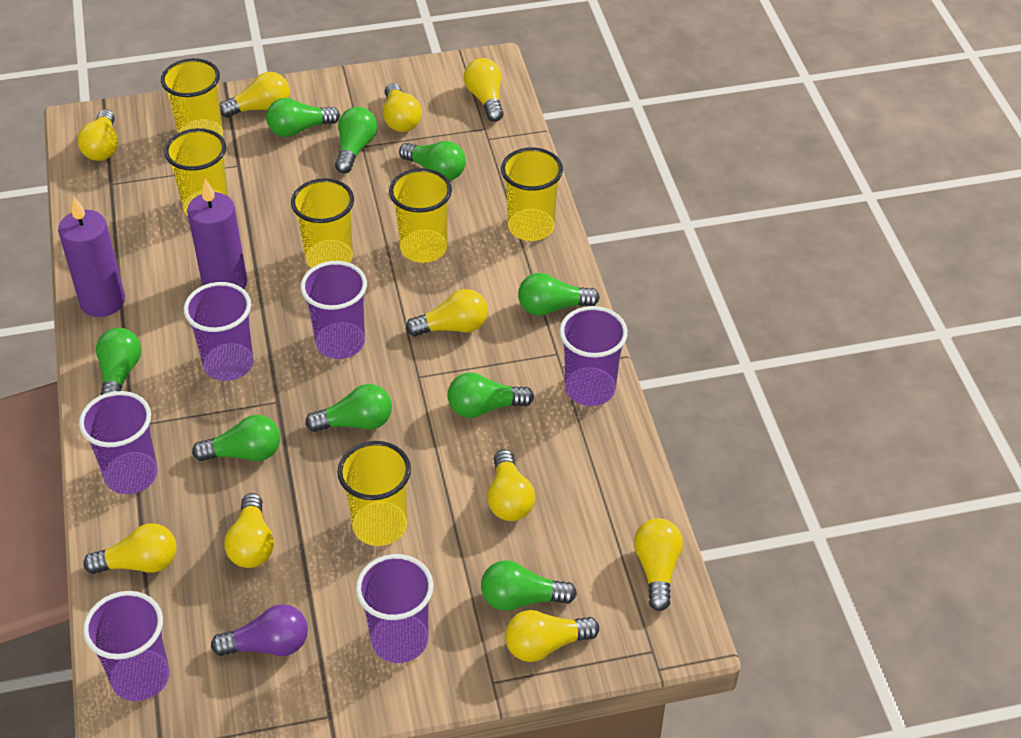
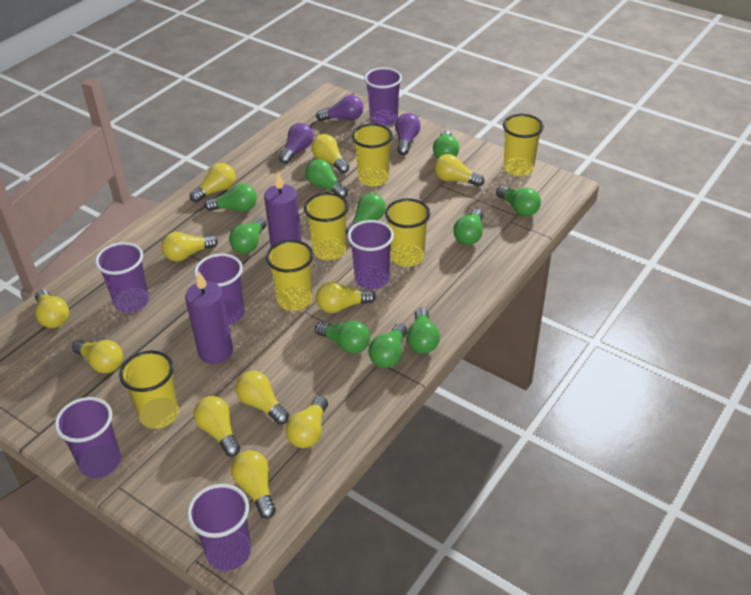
green light bulb: 9 -> 10
purple light bulb: 1 -> 3
yellow light bulb: 10 -> 11

